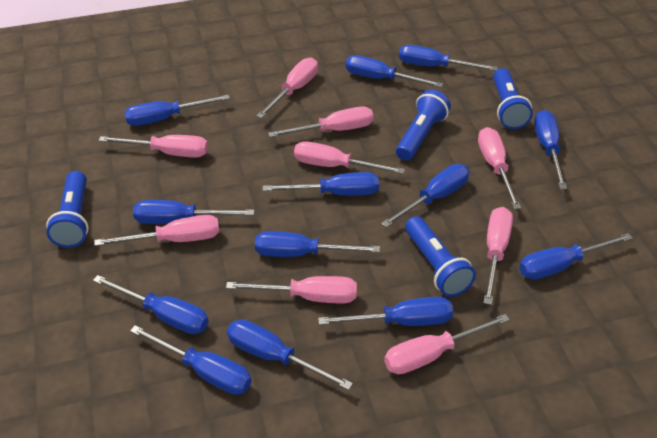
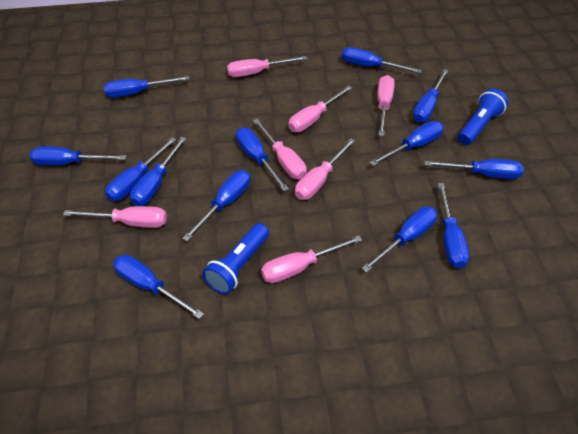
blue flashlight: 4 -> 2
pink screwdriver: 9 -> 7

